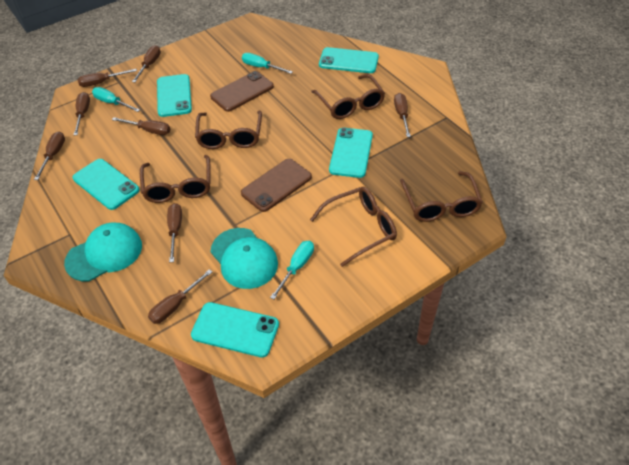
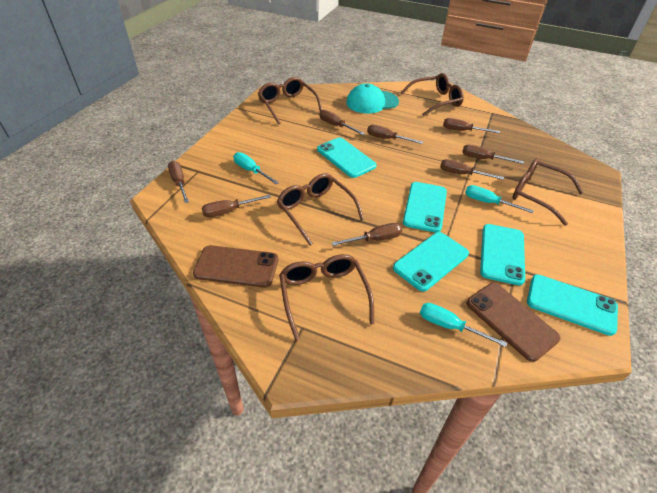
turquoise cap: 2 -> 1

